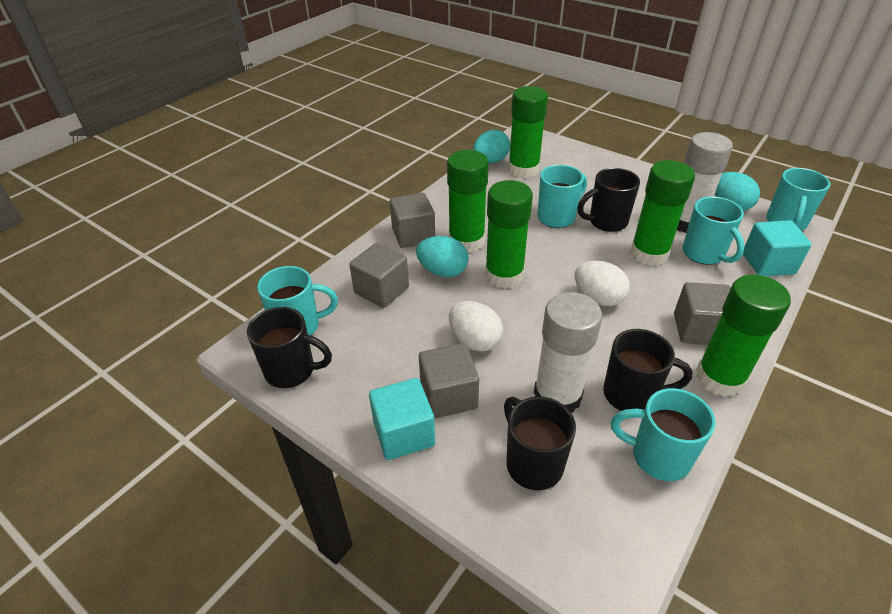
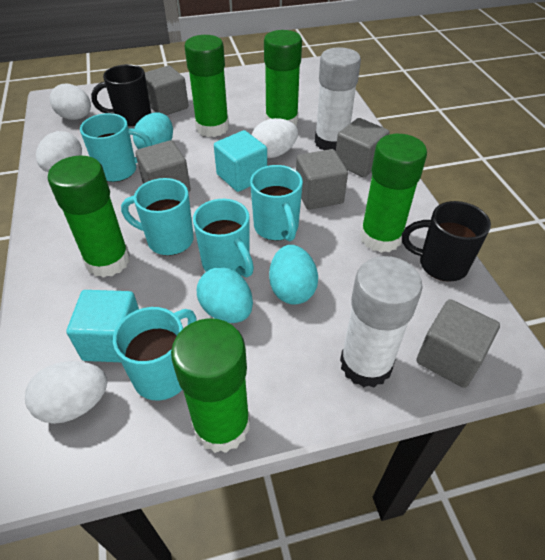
black mug: 4 -> 2
grey cube: 4 -> 5
white egg: 2 -> 4

